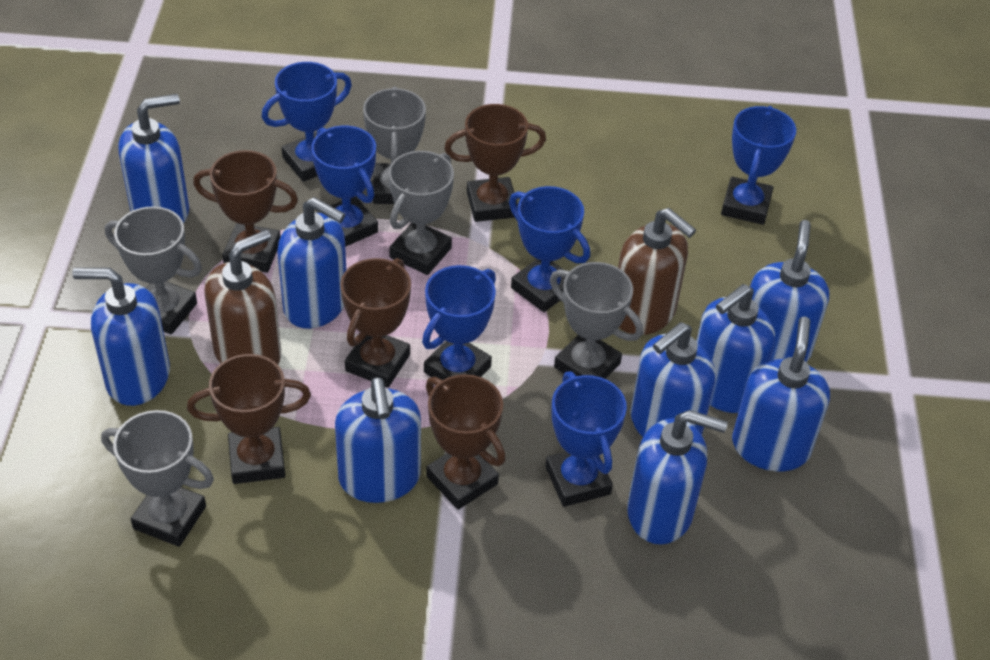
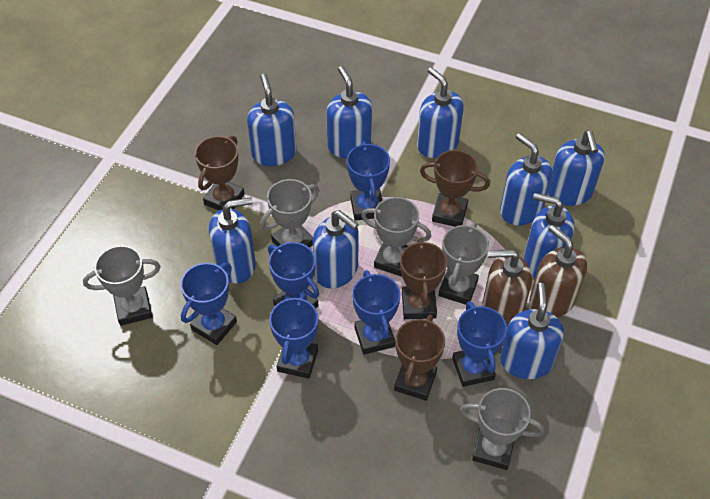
brown trophy: 5 -> 4

